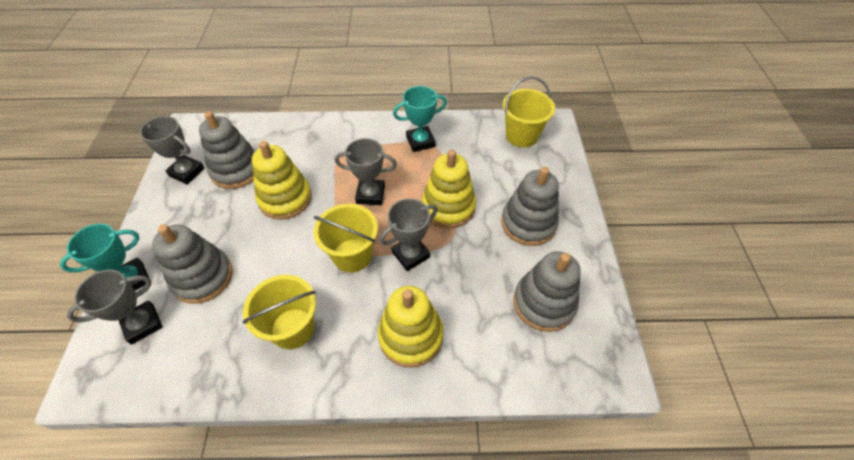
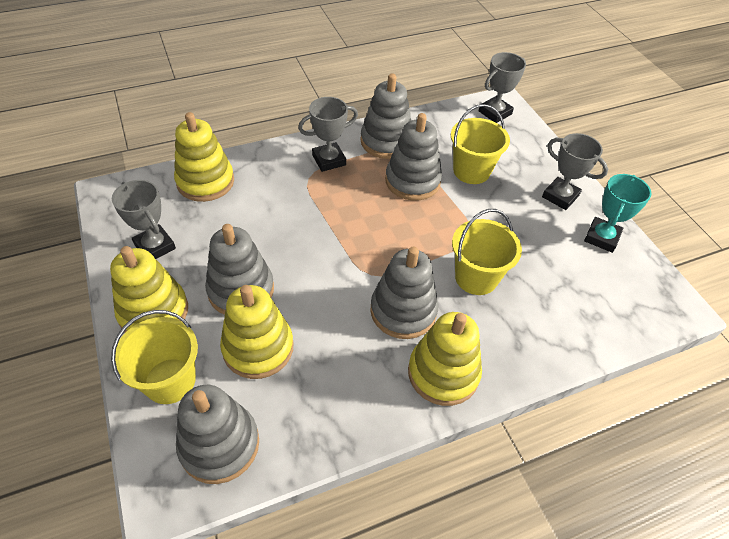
grey stacking toy: 4 -> 5
turquoise trophy: 2 -> 1
yellow stacking toy: 3 -> 4

